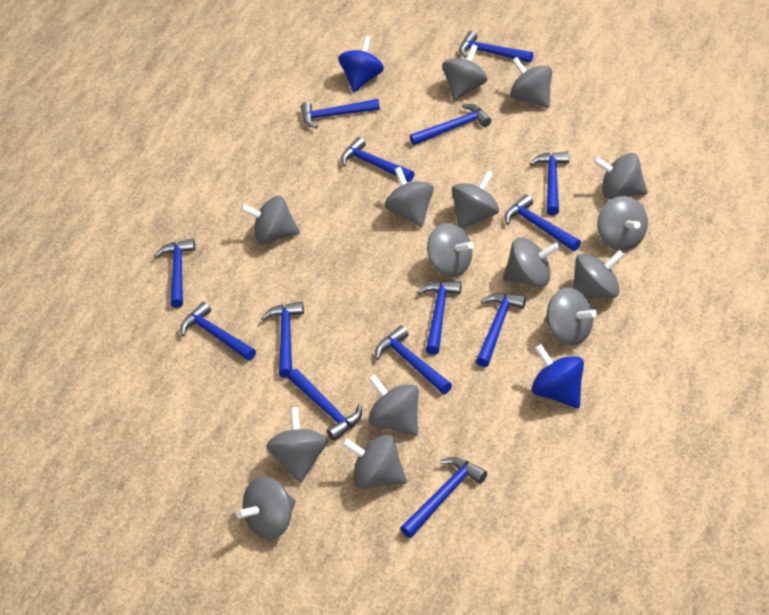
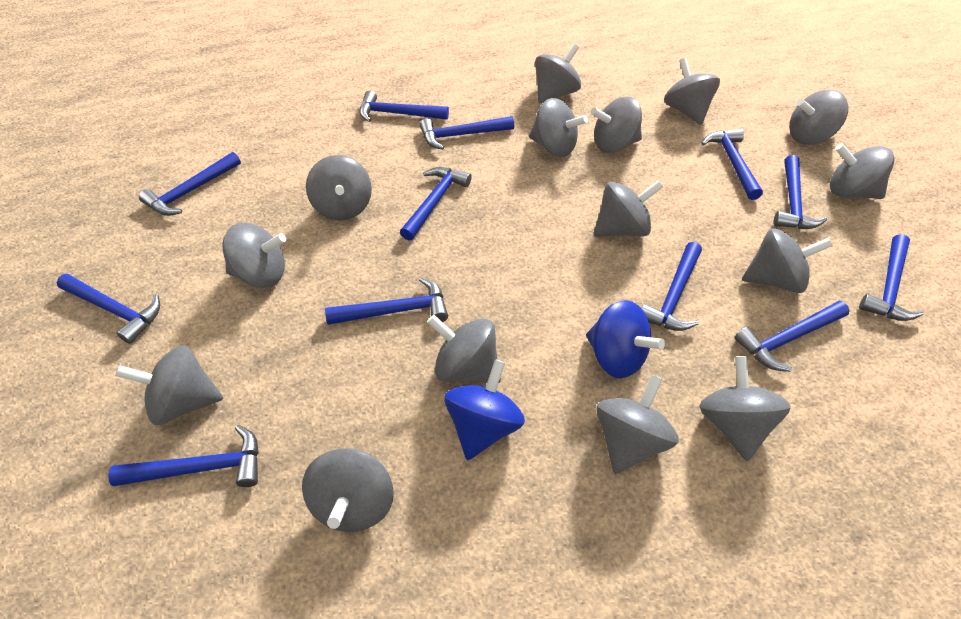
blue hammer: 14 -> 12

